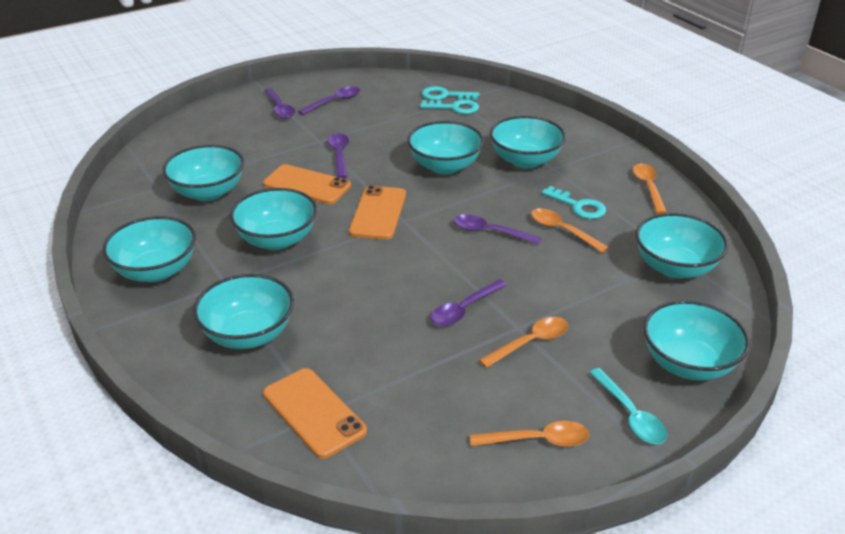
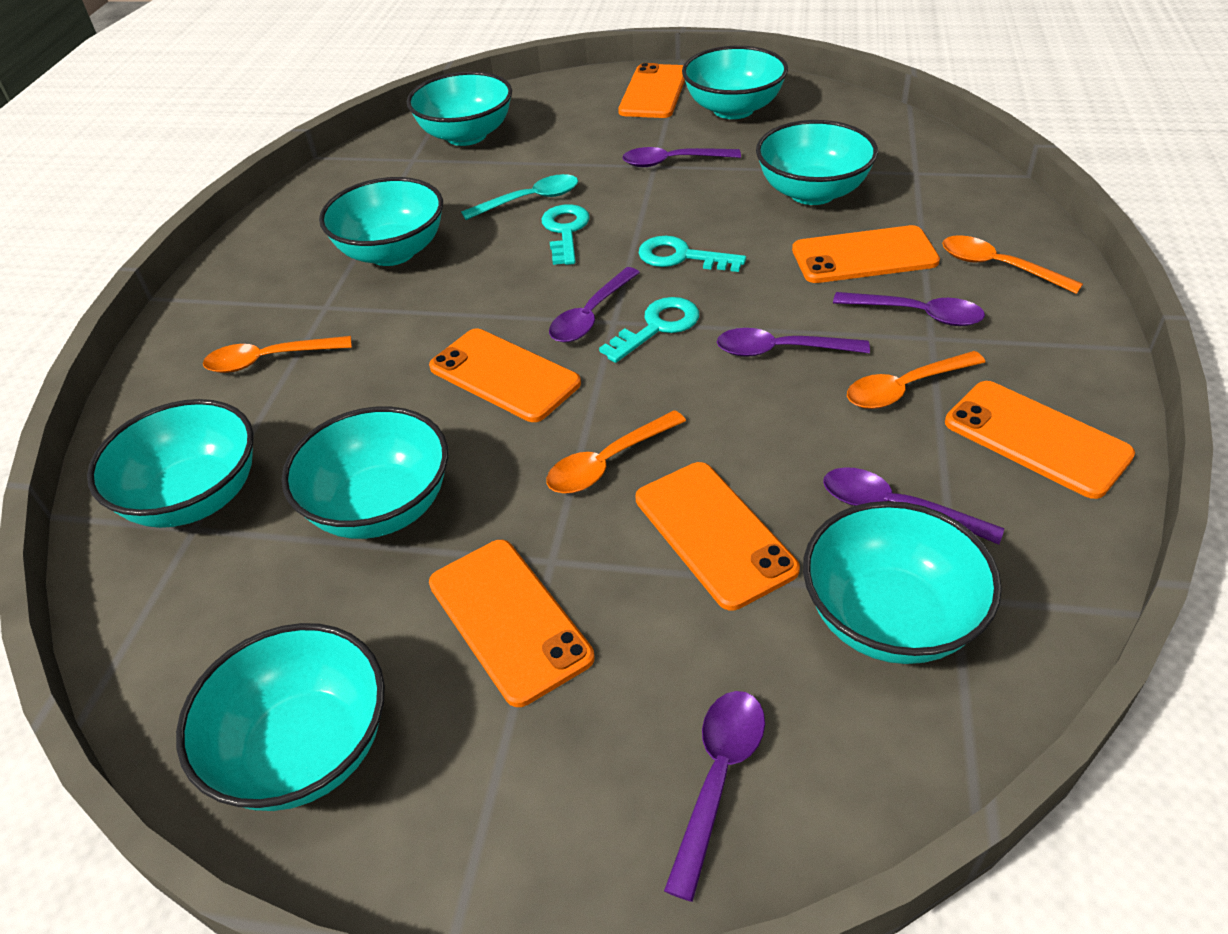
orange phone: 3 -> 6
purple spoon: 5 -> 6

